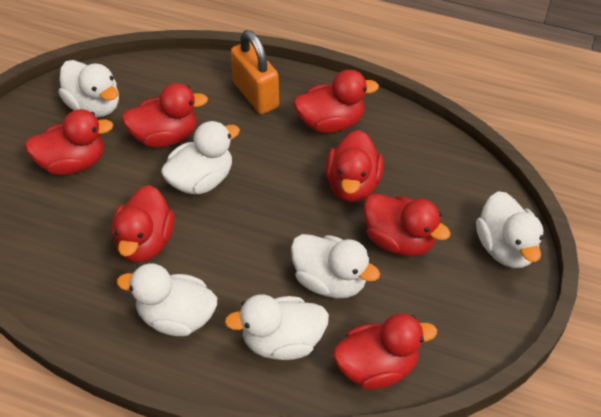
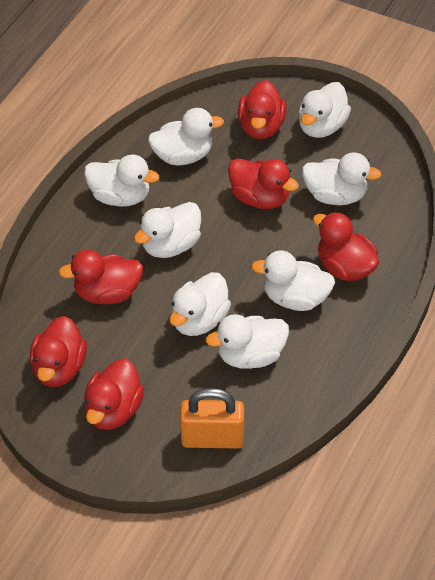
red duck: 7 -> 6
white duck: 6 -> 8

